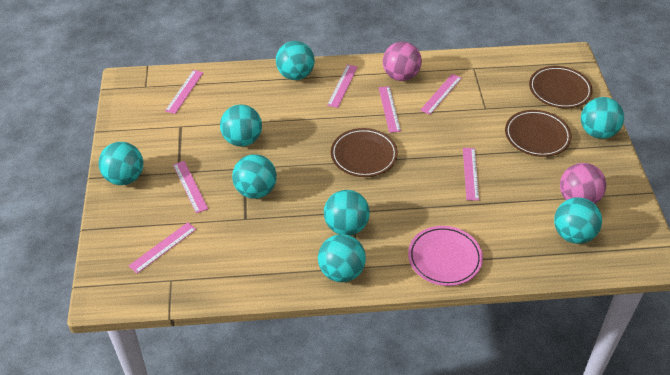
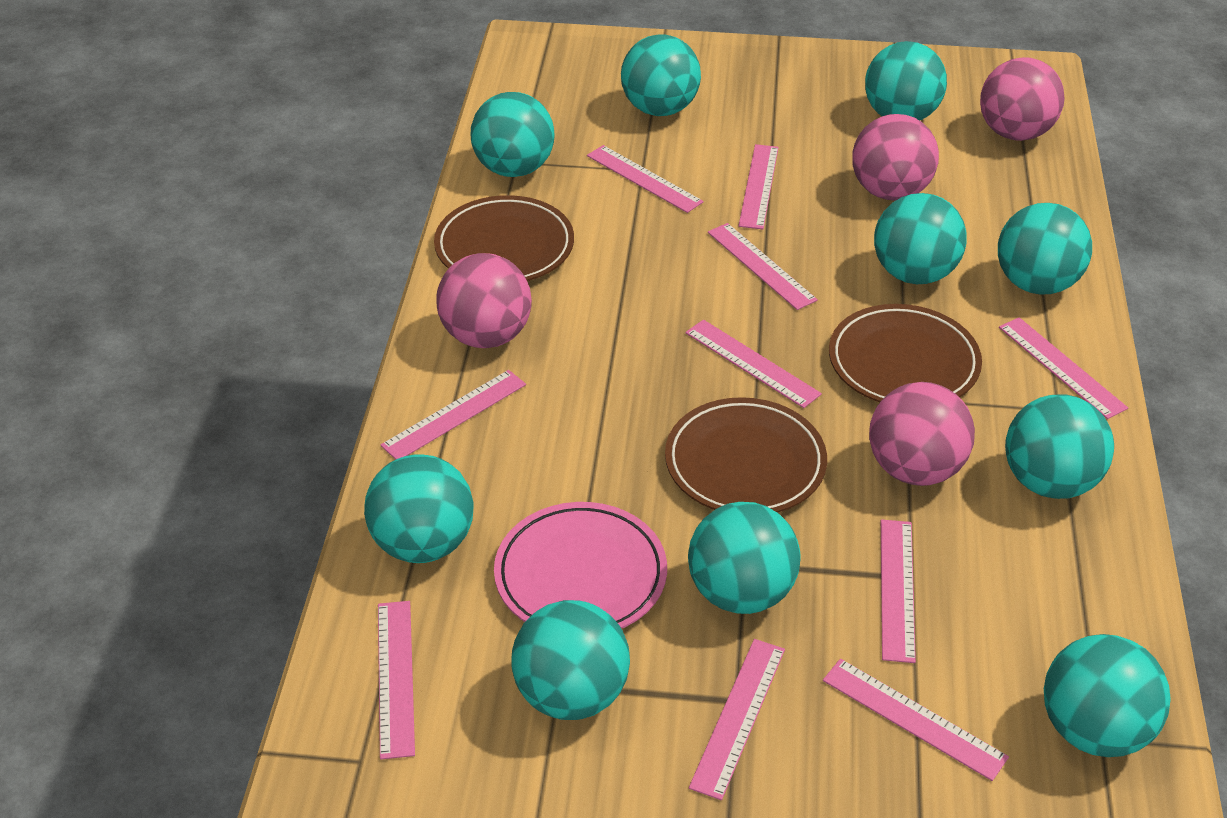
pink ball: 2 -> 4
pink ruler: 7 -> 10
turquoise ball: 8 -> 10

